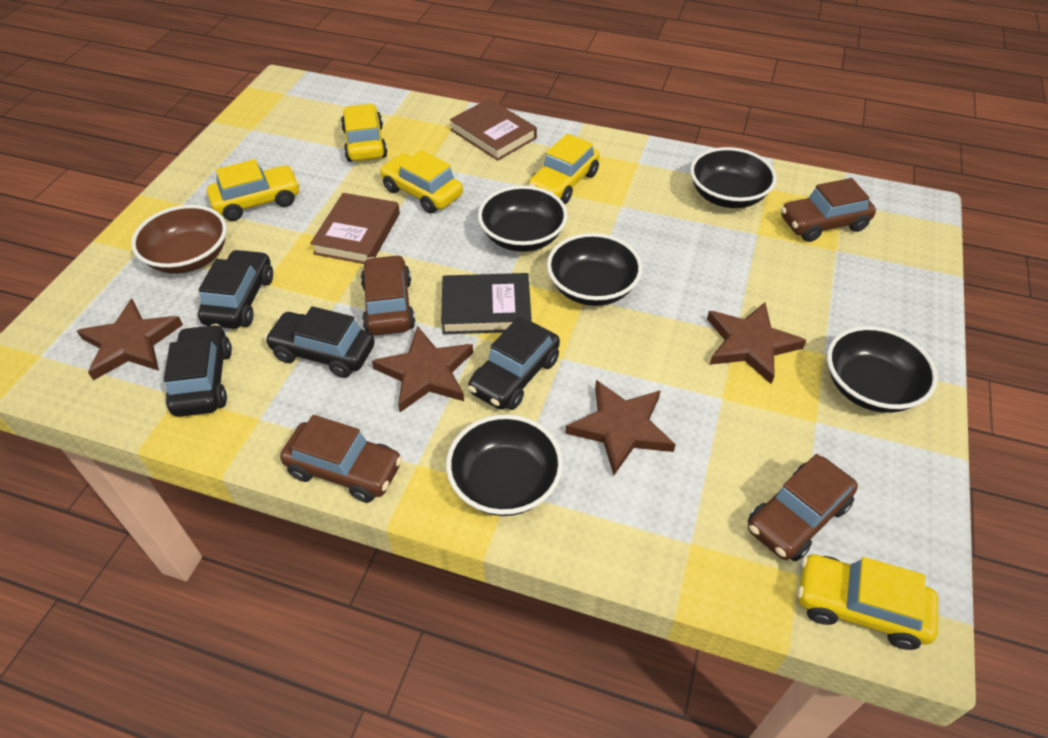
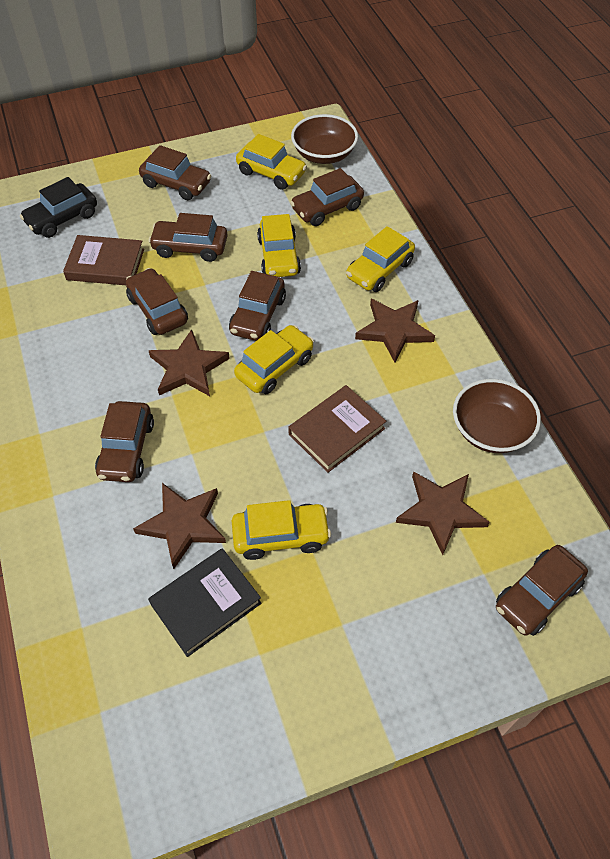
black bowl: 5 -> 0
black car: 4 -> 1
brown bowl: 1 -> 2
brown car: 4 -> 7

